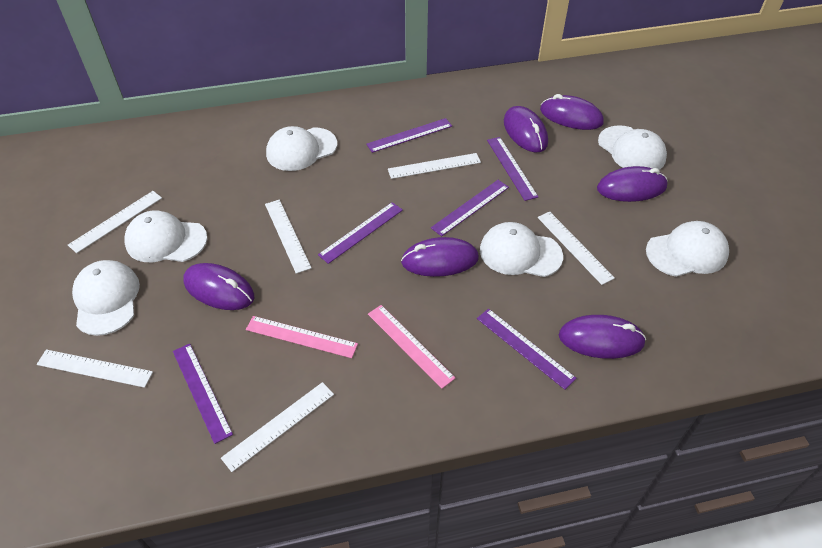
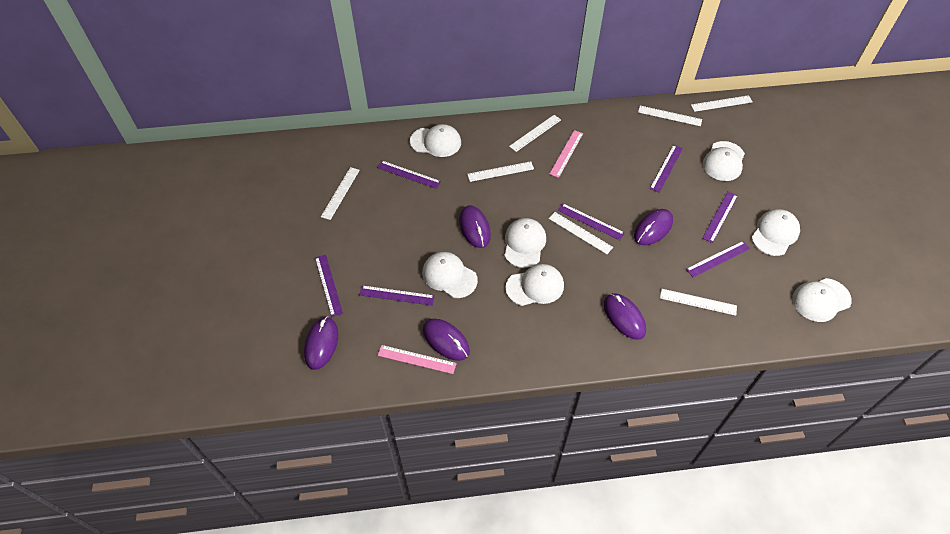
purple mouse: 6 -> 5
purple ruler: 6 -> 7
white cap: 6 -> 7
white ruler: 6 -> 7

